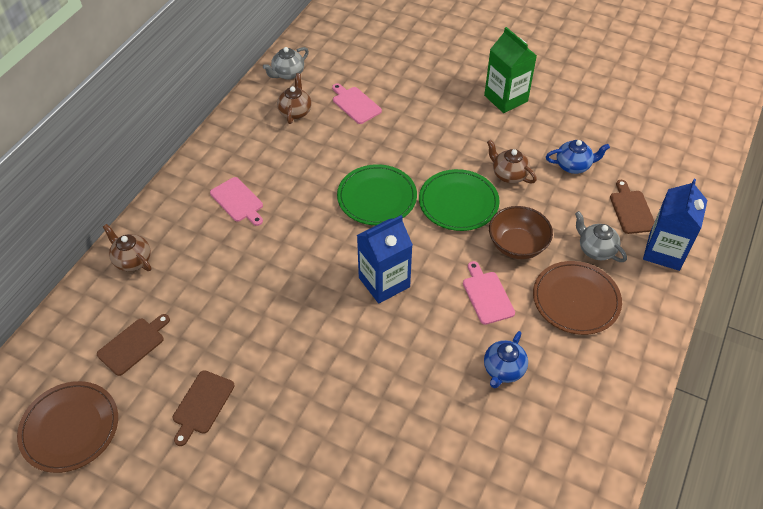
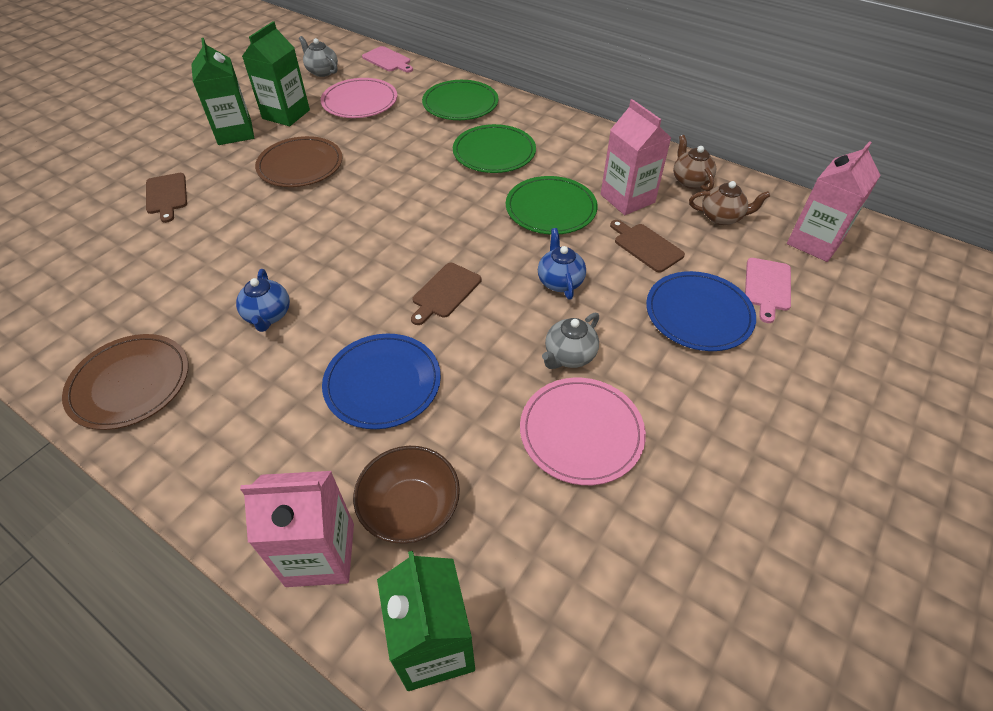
blue carton: 2 -> 0
blue plate: 0 -> 2
brown teapot: 3 -> 2
green carton: 1 -> 3
green plate: 2 -> 3
pink carton: 0 -> 3
pink cutting board: 3 -> 2
pink plate: 0 -> 2

